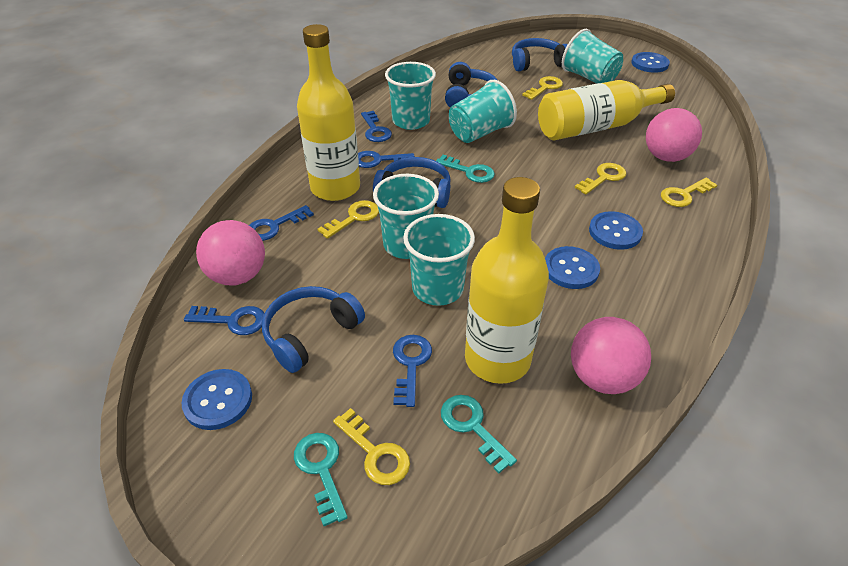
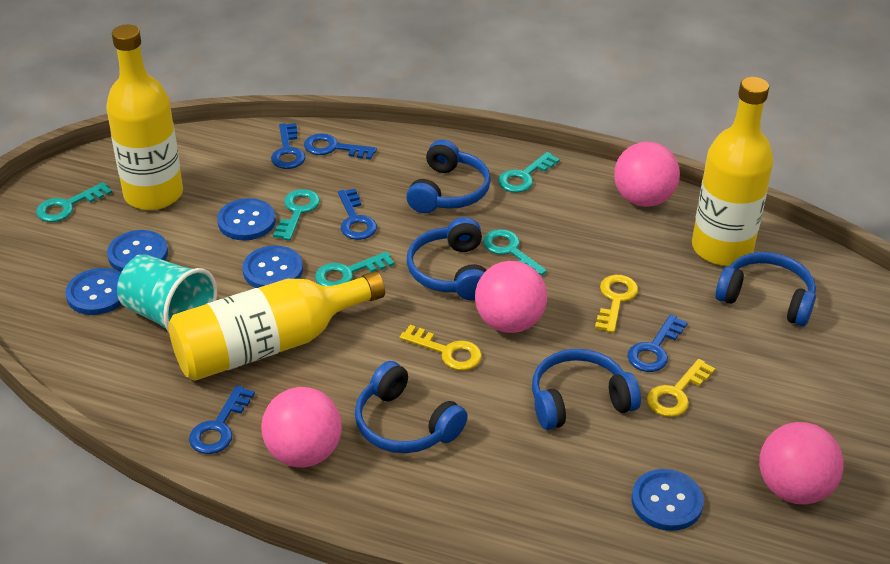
blue button: 4 -> 5
blue headphones: 4 -> 5
pink ball: 3 -> 4
turquoise cup: 5 -> 1
turquoise key: 3 -> 5
yellow key: 5 -> 3

